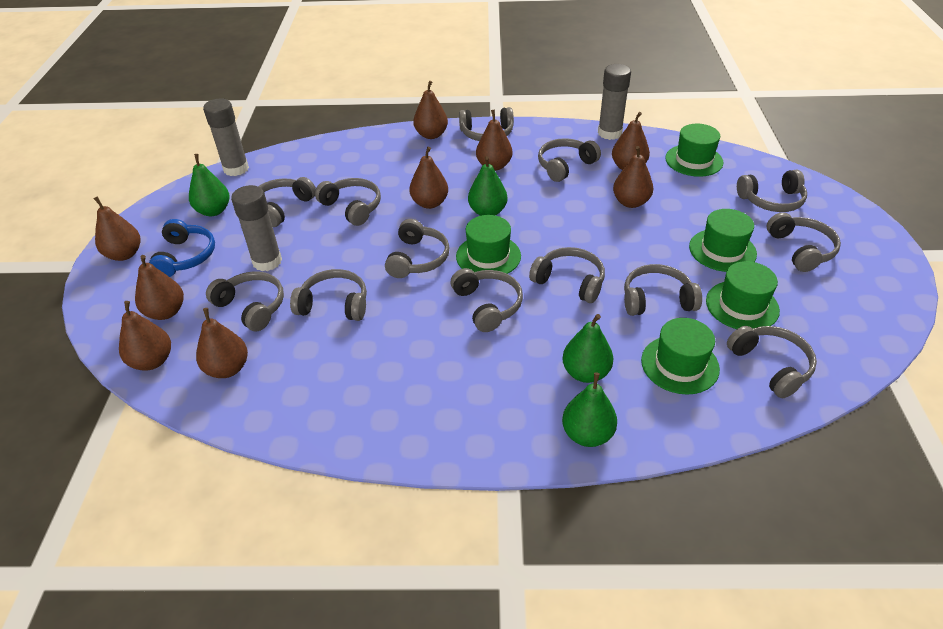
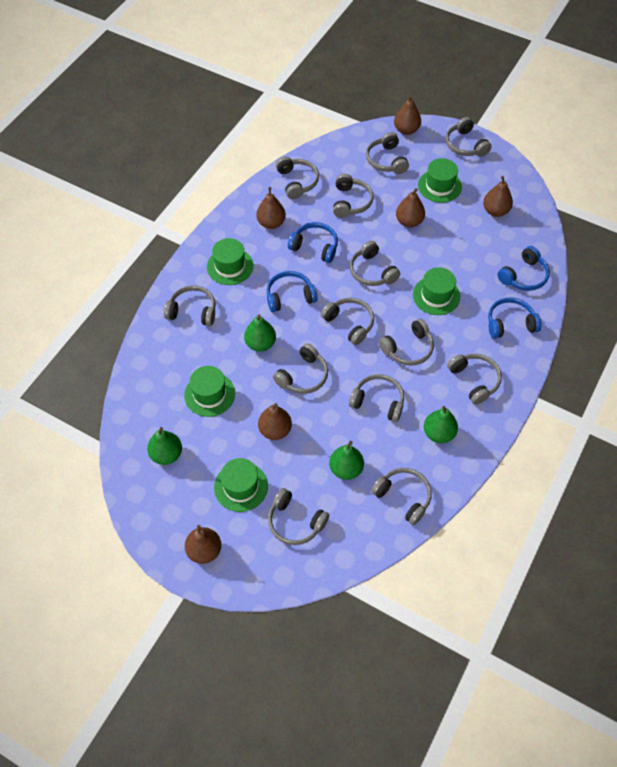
blue headphones: 1 -> 4
brown pear: 9 -> 6
grey glue stick: 3 -> 0

